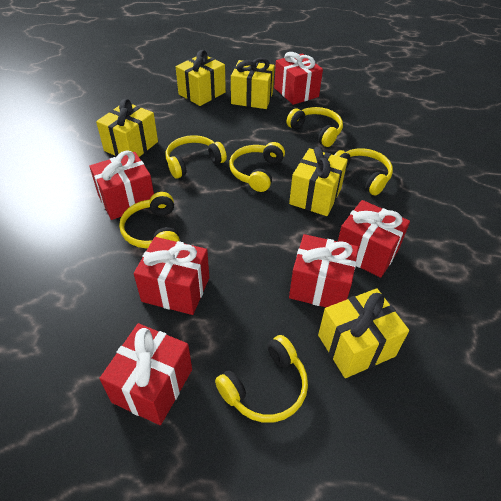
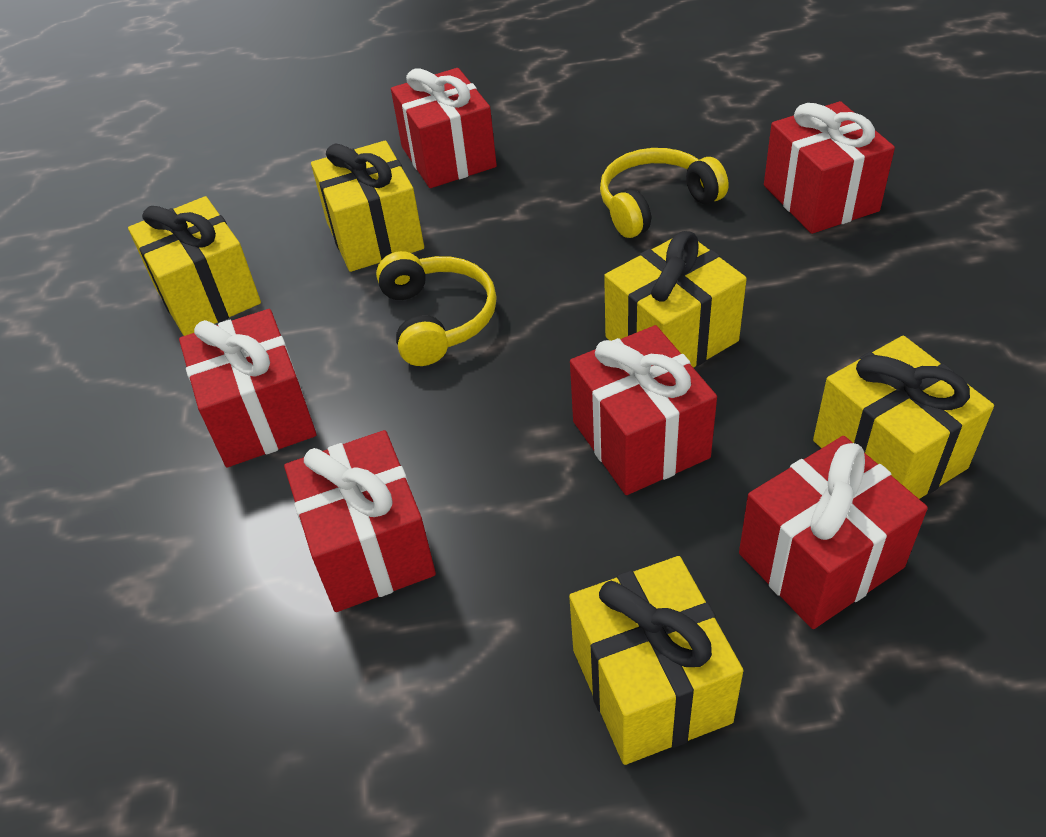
yellow headphones: 6 -> 2

